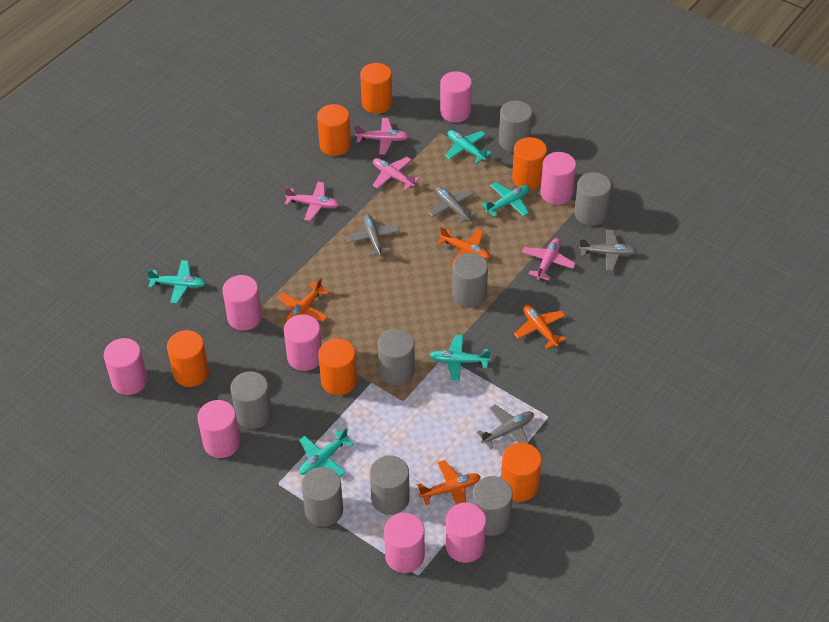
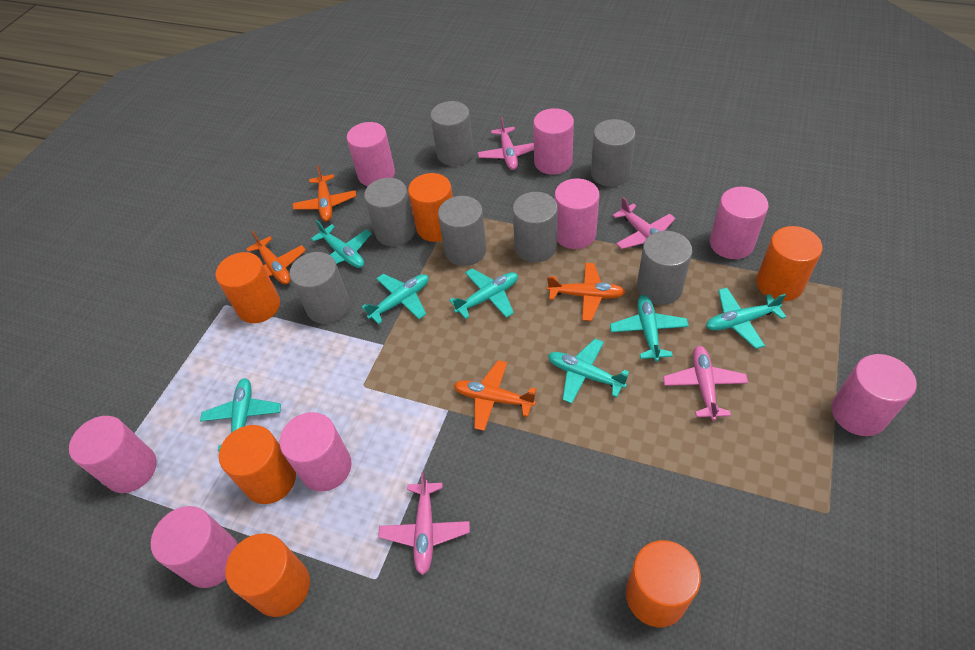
grey cylinder: 8 -> 7
grey plane: 4 -> 0
turquoise plane: 5 -> 7

